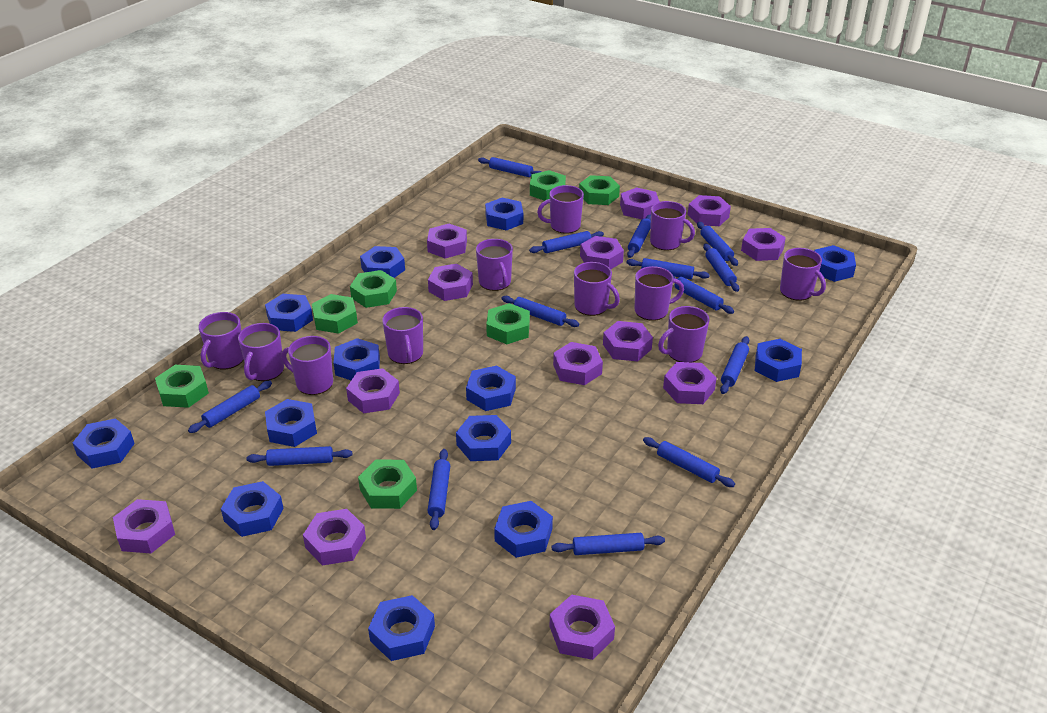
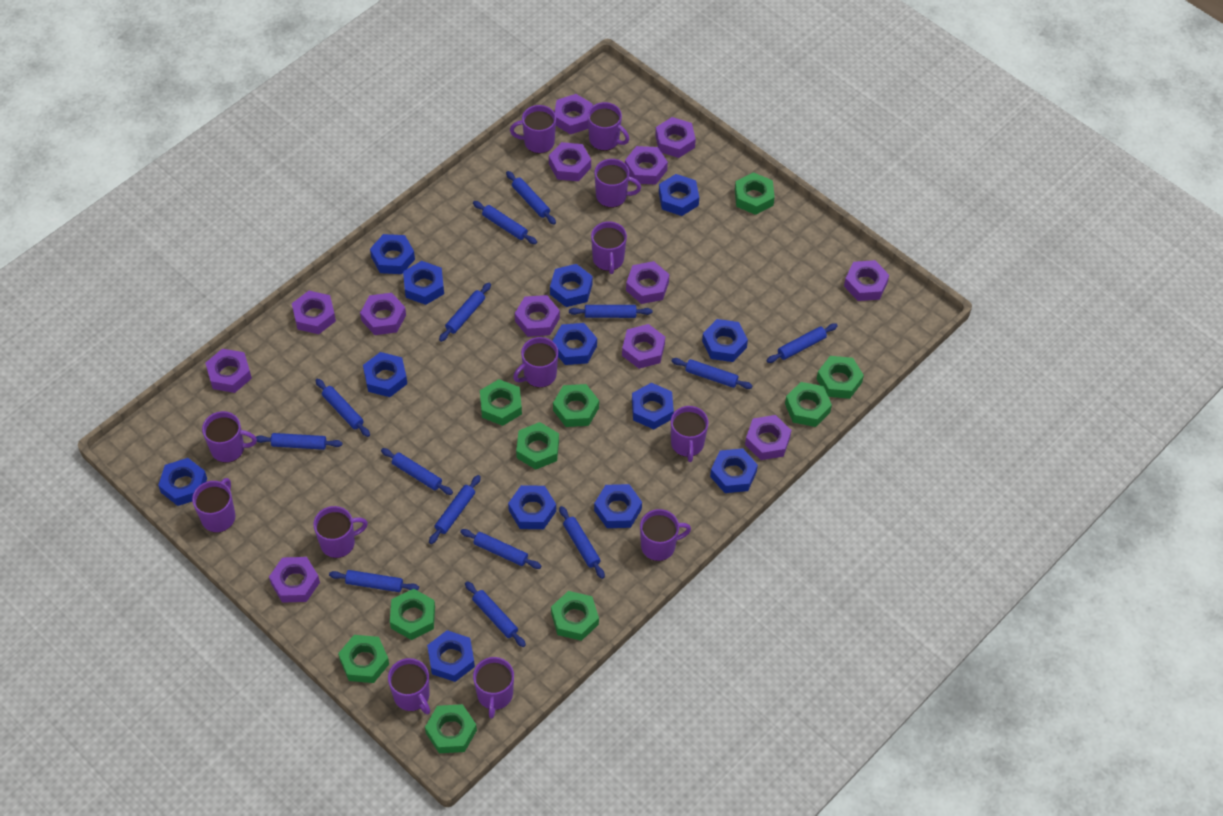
green nut: 7 -> 10
purple mug: 11 -> 12

